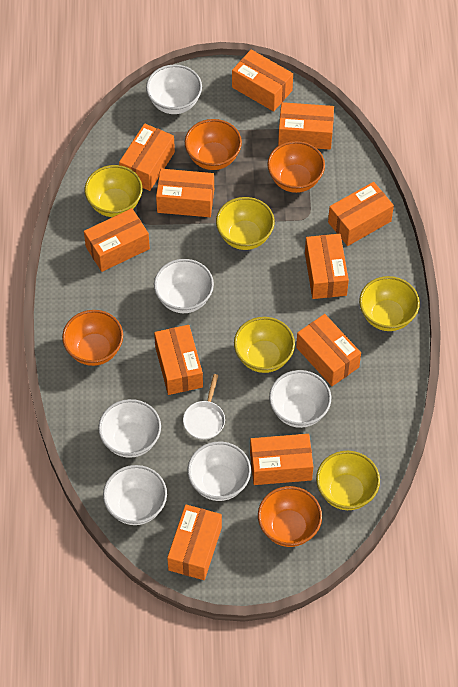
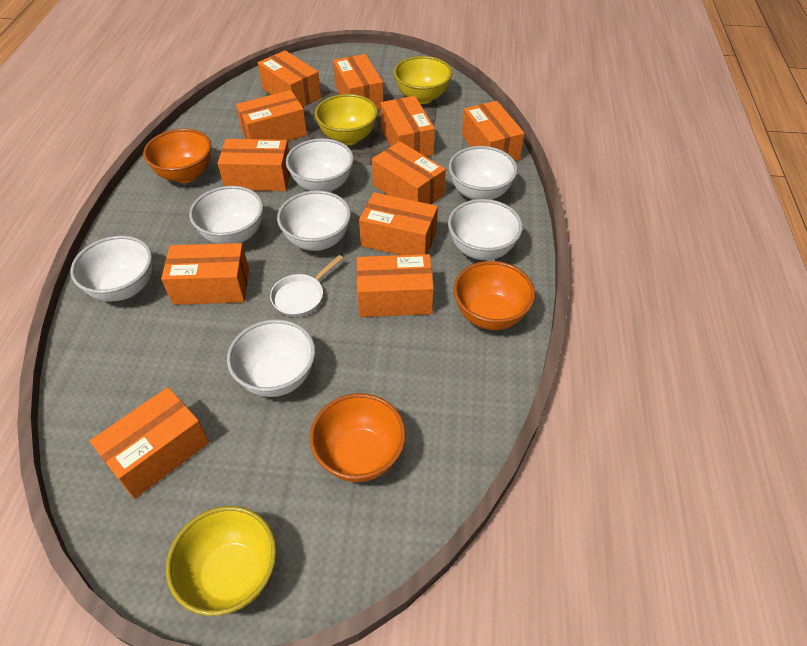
orange bowl: 4 -> 3
white bowl: 6 -> 7
yellow bowl: 5 -> 3

